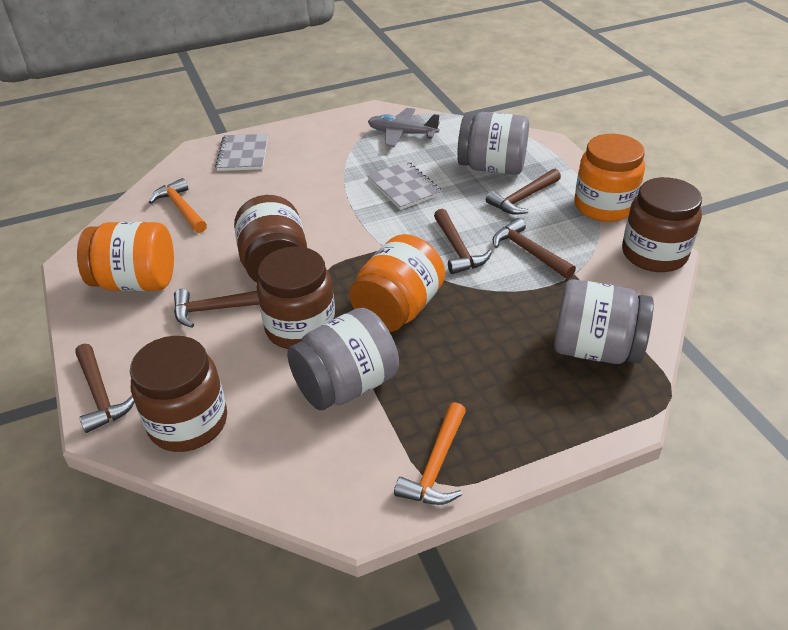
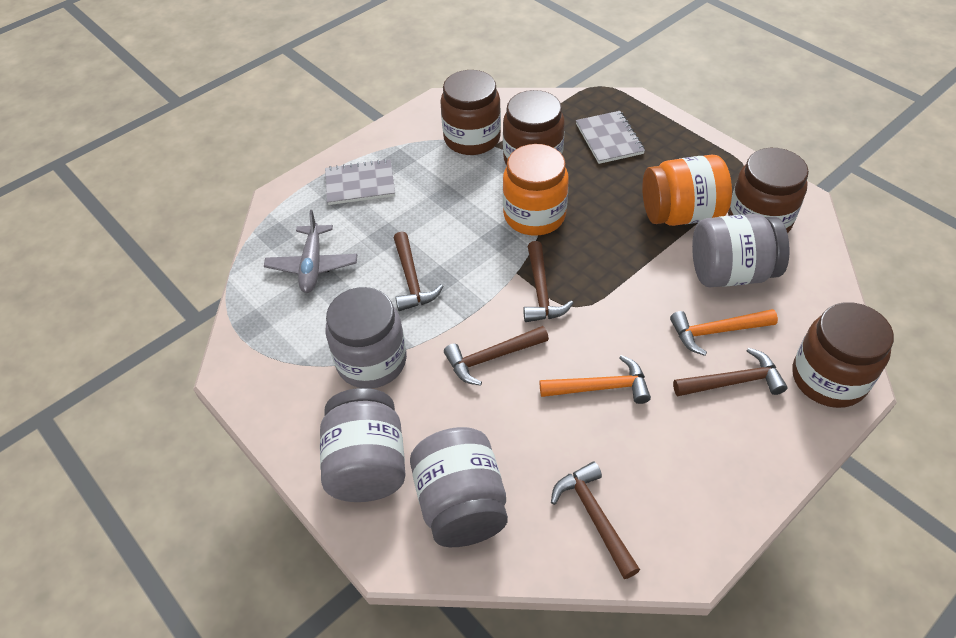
grey jar: 3 -> 4
orange jar: 3 -> 2

